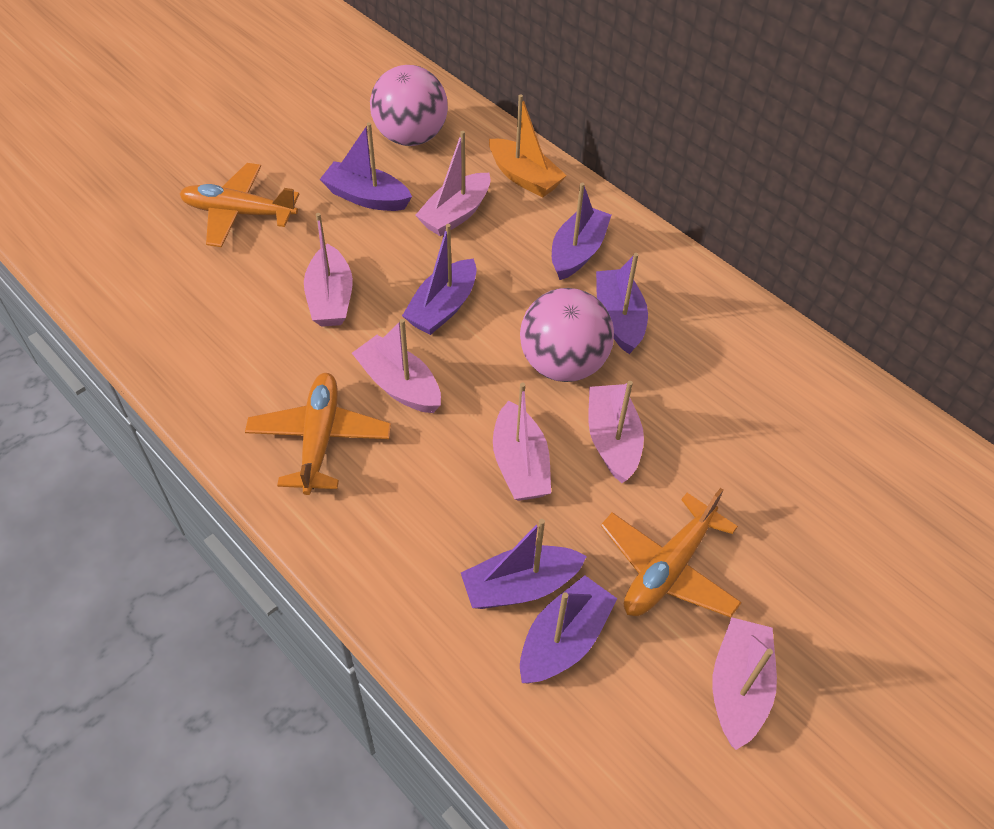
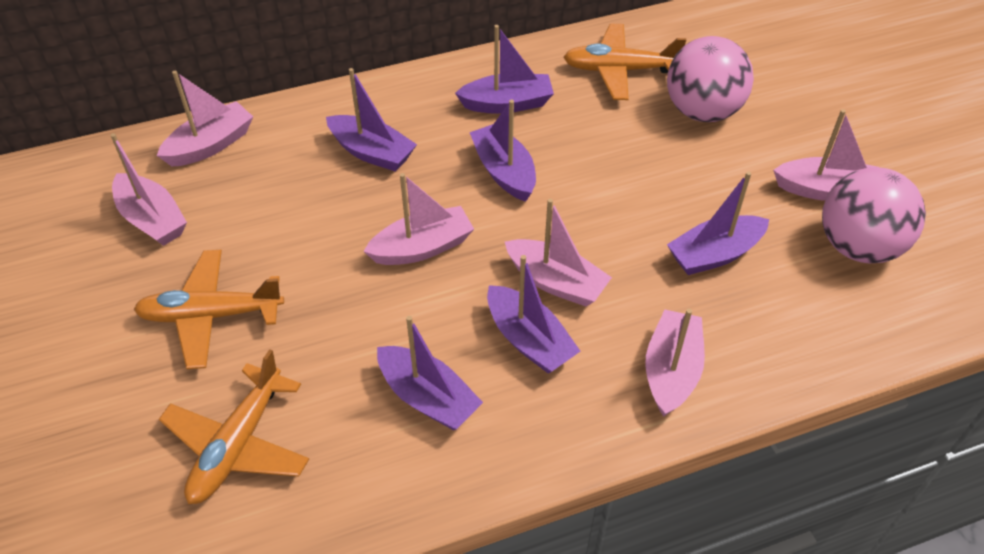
orange boat: 1 -> 0

